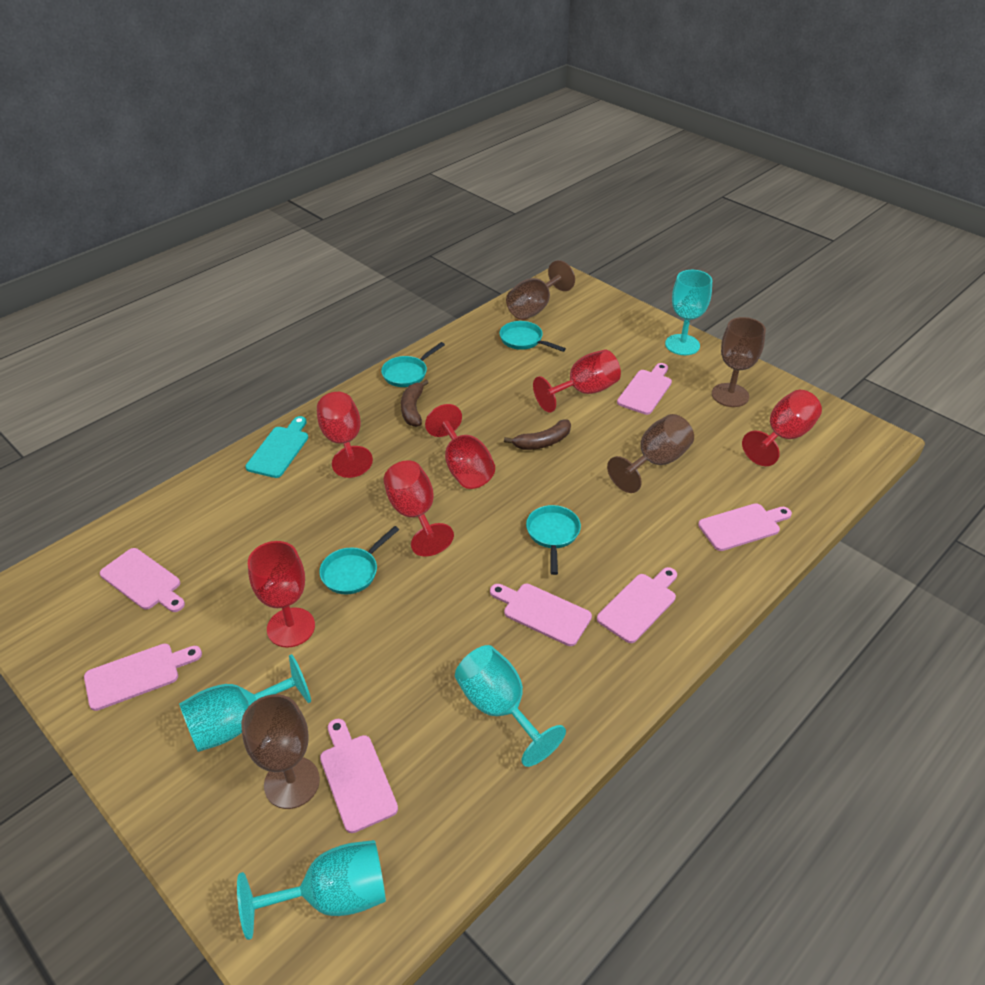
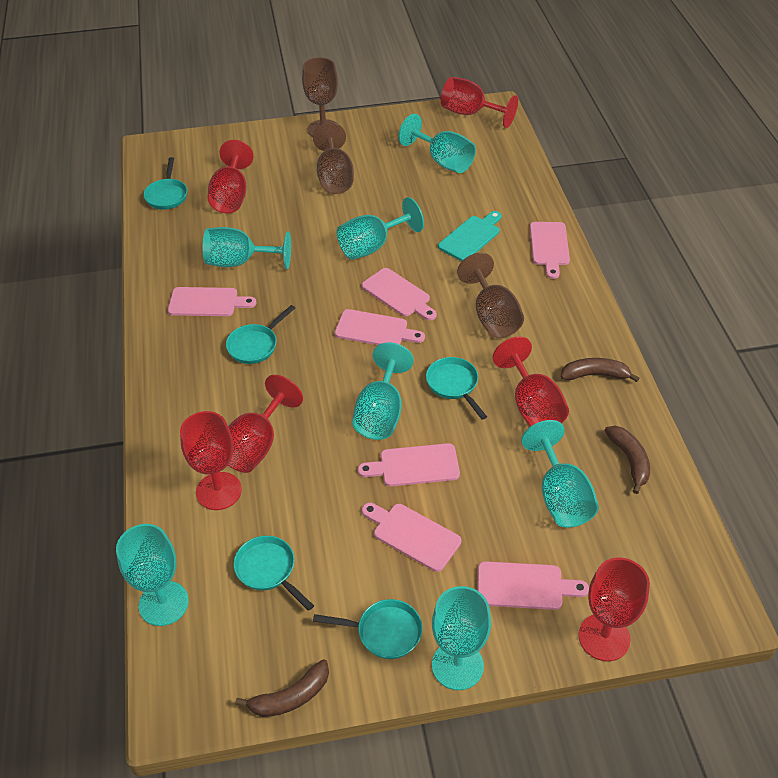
brown banana: 2 -> 3
brown goblet: 4 -> 3
turquoise goblet: 4 -> 7
turquoise pan: 4 -> 5

